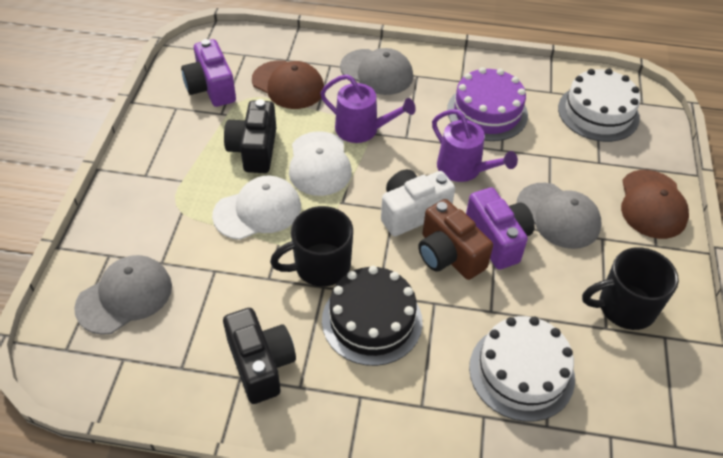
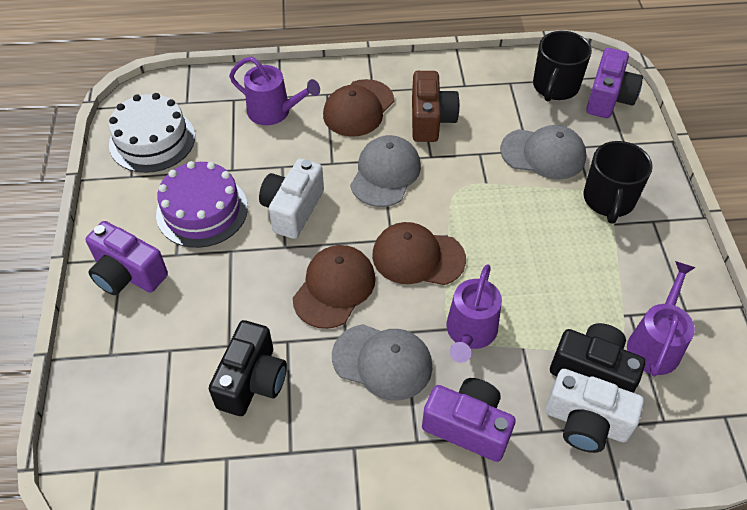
black cake: 1 -> 0
brown cap: 2 -> 3
purple camera: 2 -> 3
purple watering can: 2 -> 3
white cake: 2 -> 1
white camera: 1 -> 2
white cap: 2 -> 0

